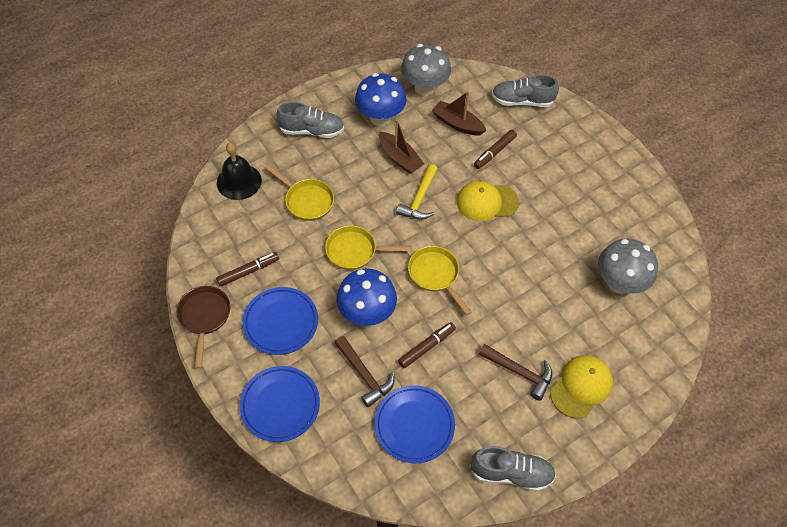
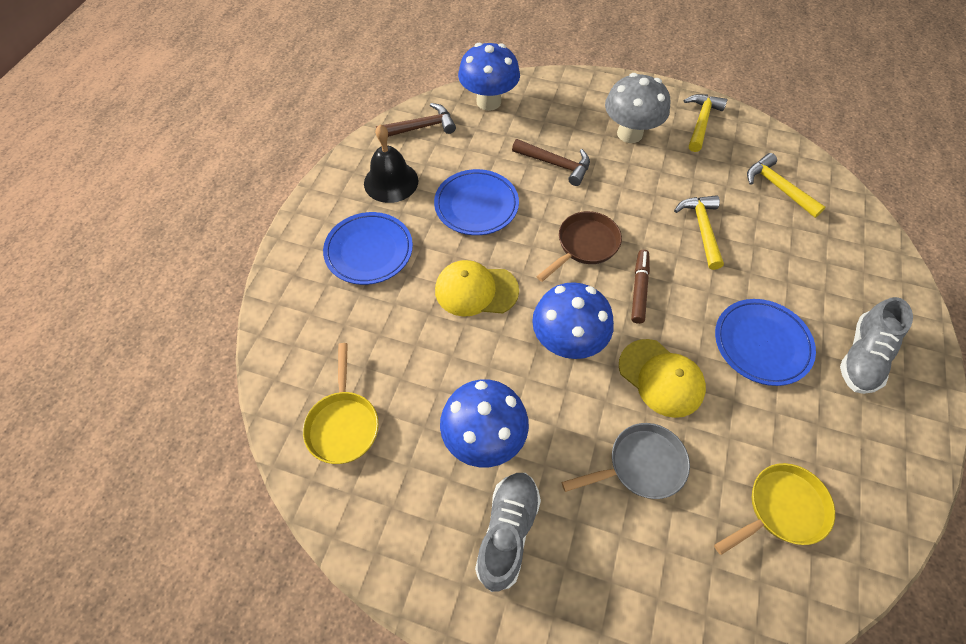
blue mushroom: 2 -> 3
brown boat: 2 -> 0
brown marker: 3 -> 1
grey mushroom: 2 -> 1
grey pan: 0 -> 1
grey shoe: 3 -> 2
yellow hammer: 1 -> 3
yellow pan: 3 -> 2

